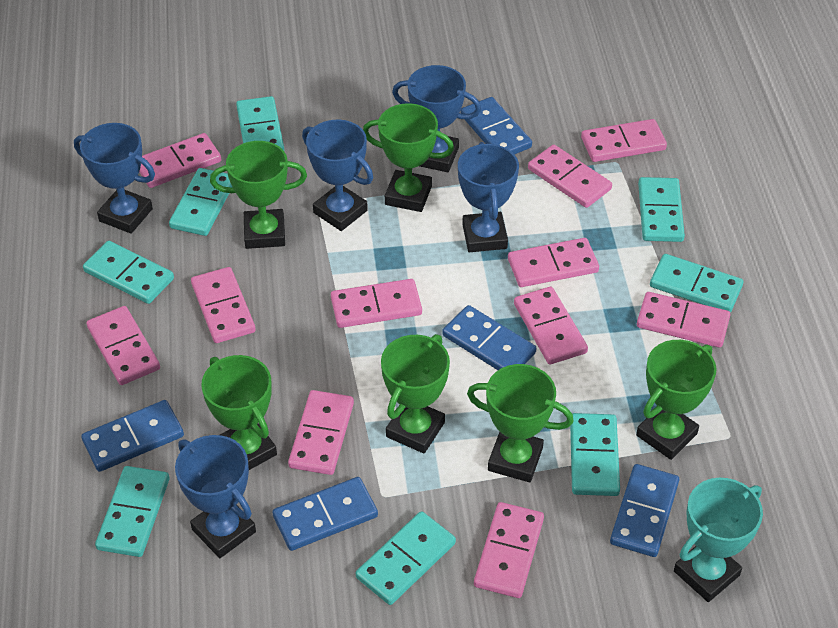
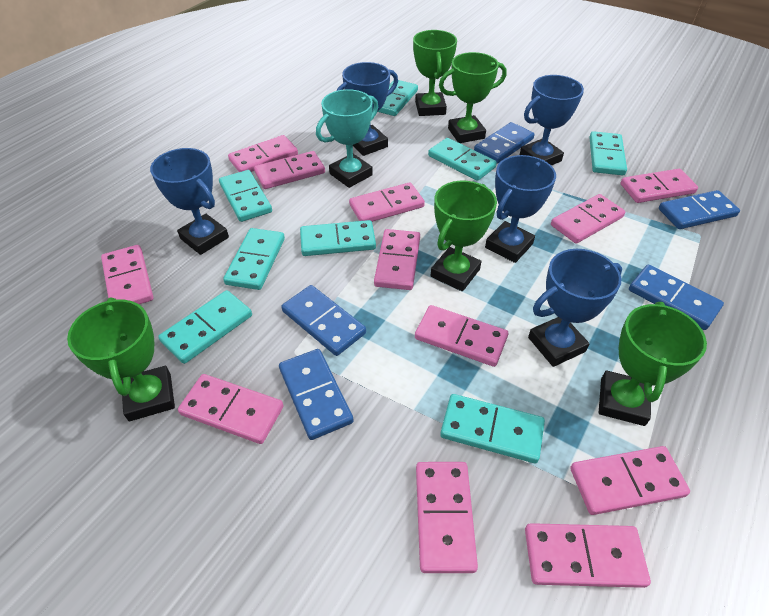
green trophy: 6 -> 5
pink domino: 11 -> 12

